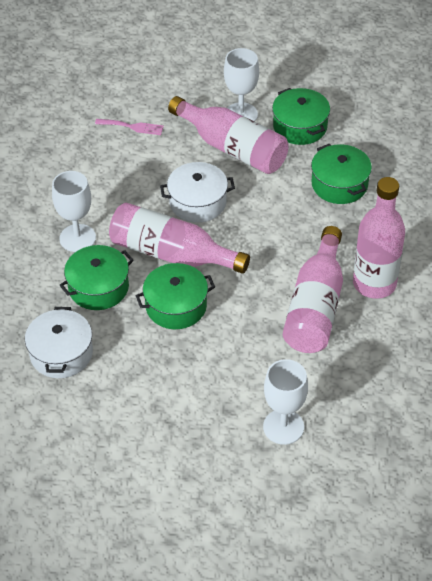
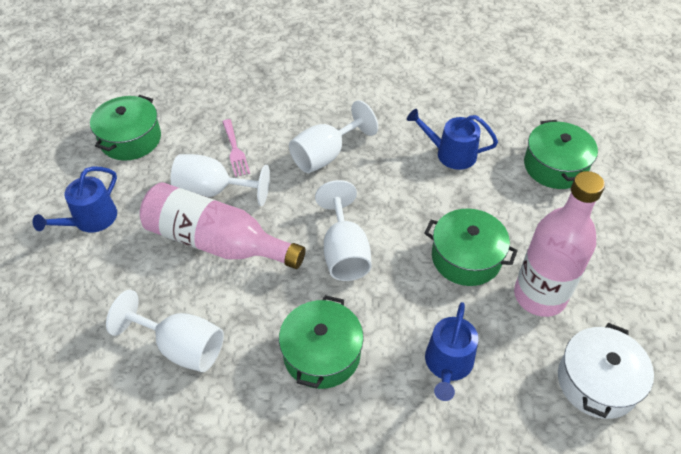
blue watering can: 0 -> 3
pink bottle: 4 -> 2
white goblet: 3 -> 4
white pot: 2 -> 1

